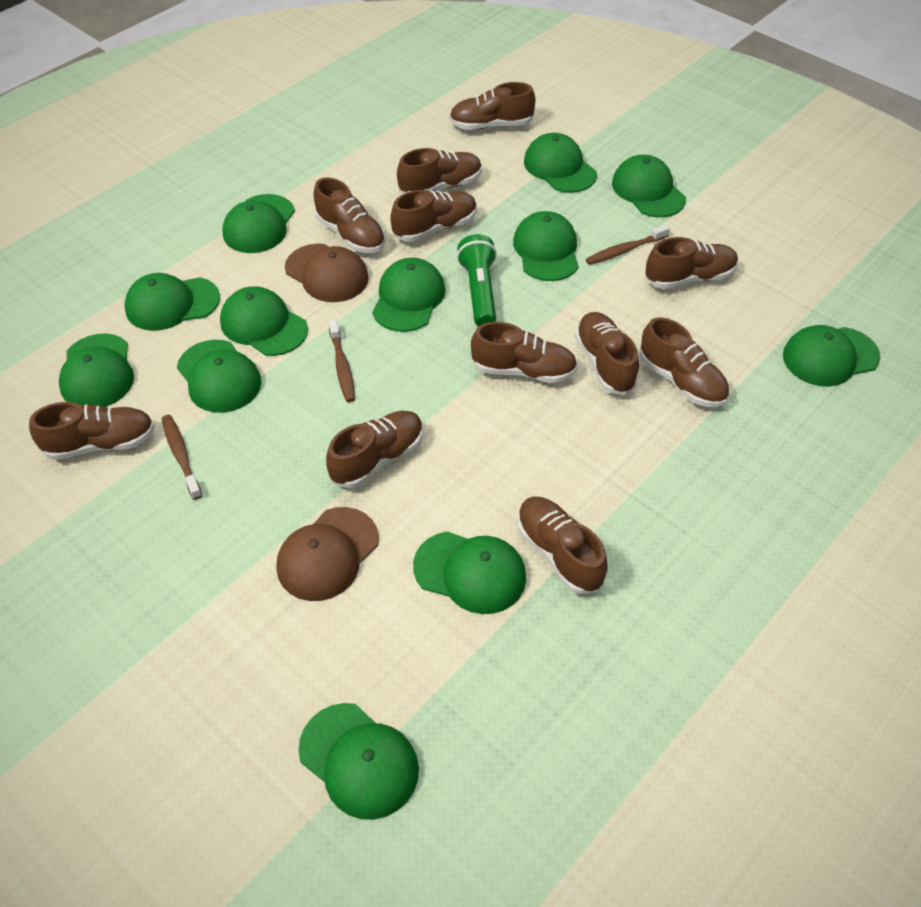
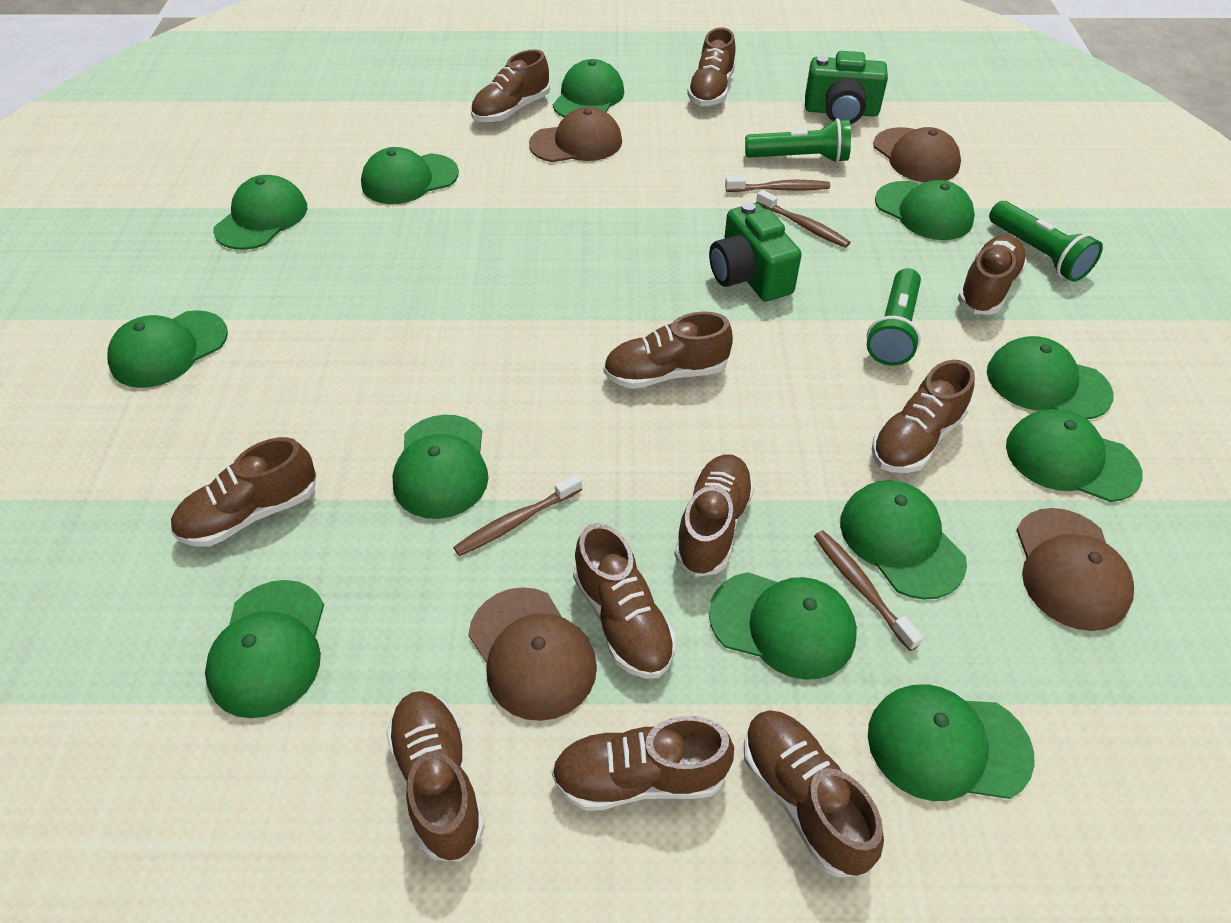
brown cap: 2 -> 4
brown toothbrush: 3 -> 4
green camera: 0 -> 2
green flashlight: 1 -> 3

